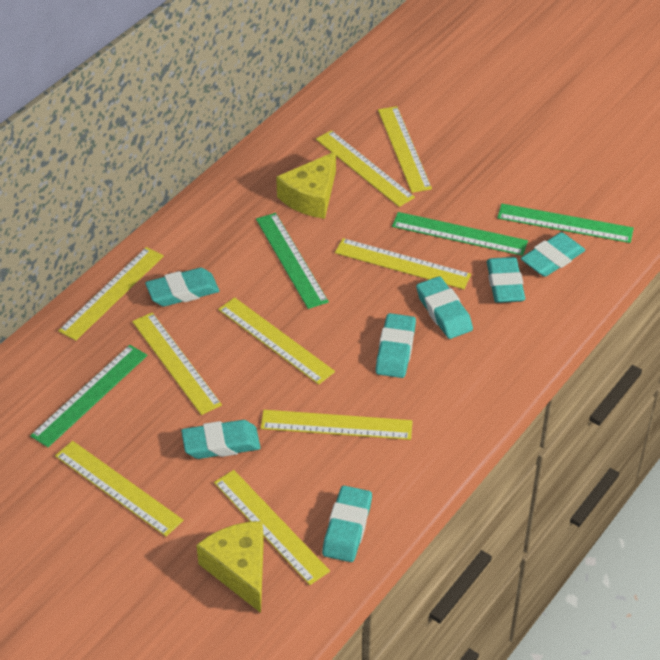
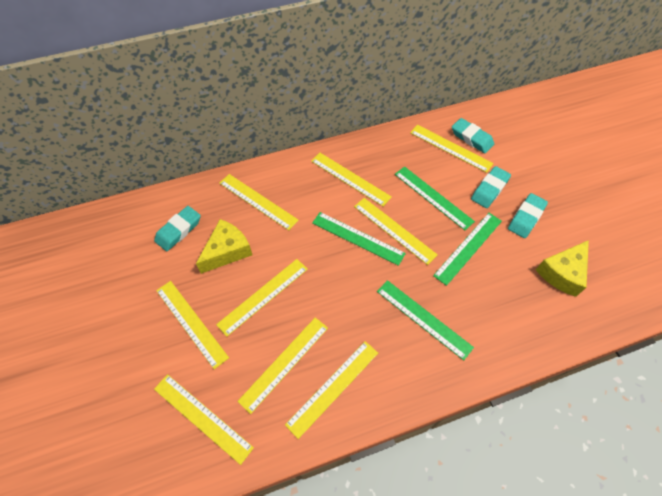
turquoise eraser: 7 -> 4

